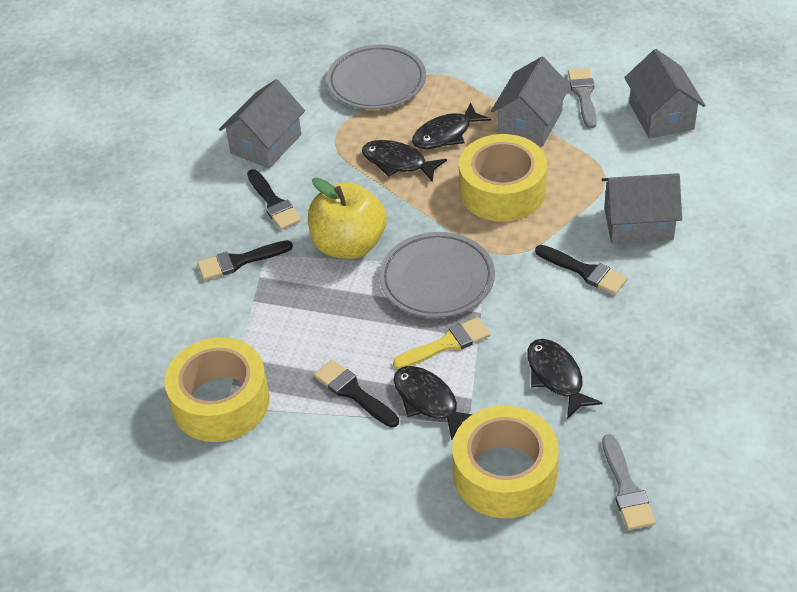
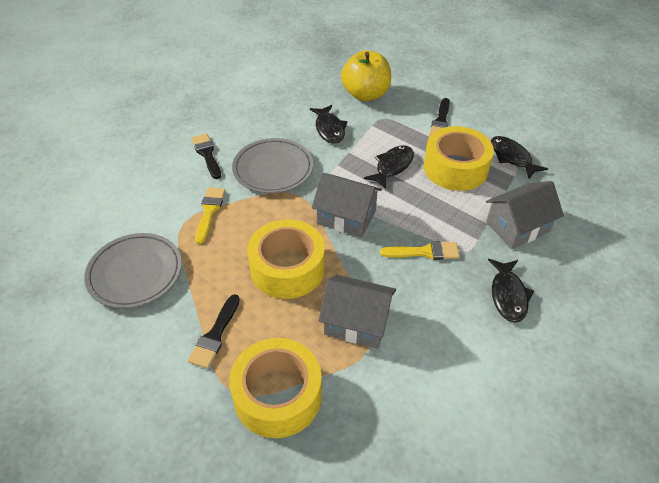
black brush: 4 -> 3
grey brush: 2 -> 0
grey house: 4 -> 3
yellow brush: 1 -> 2

